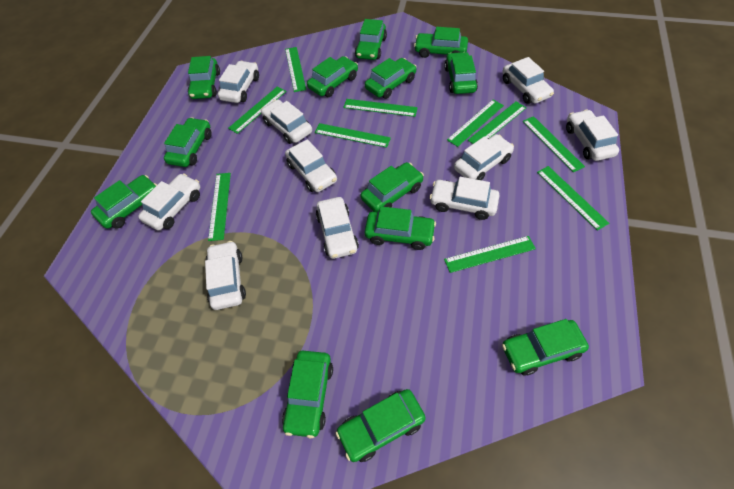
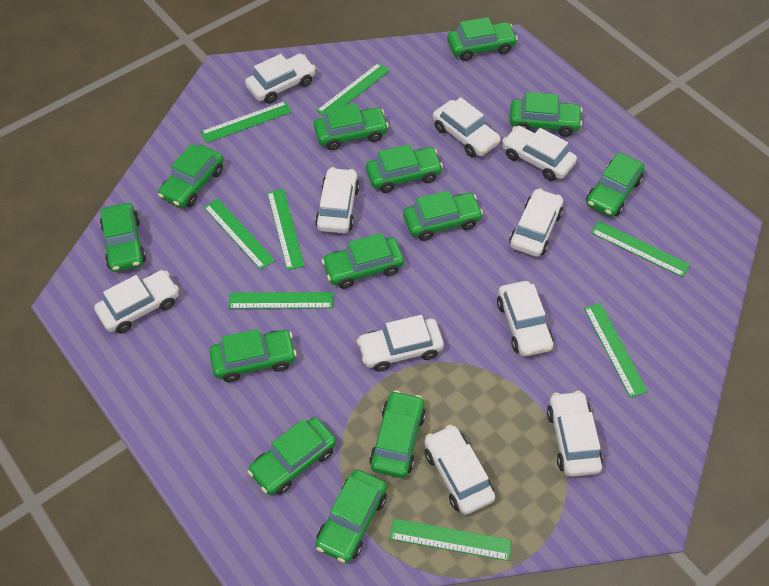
green ruler: 10 -> 8

